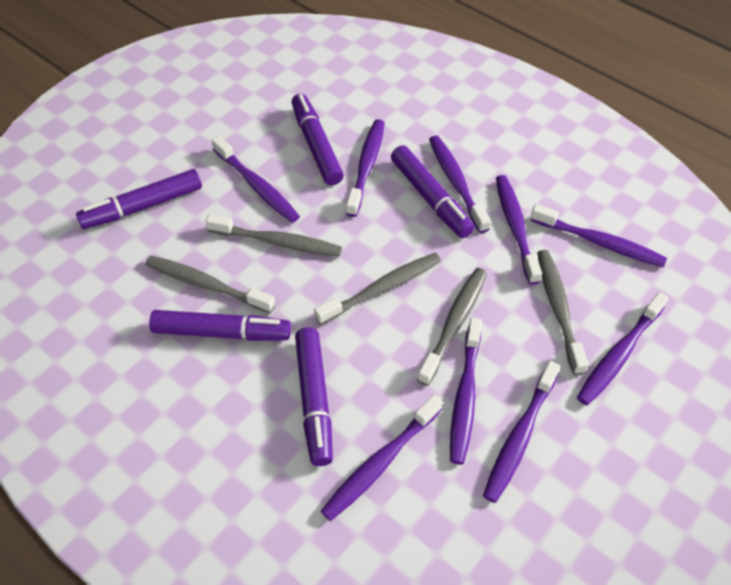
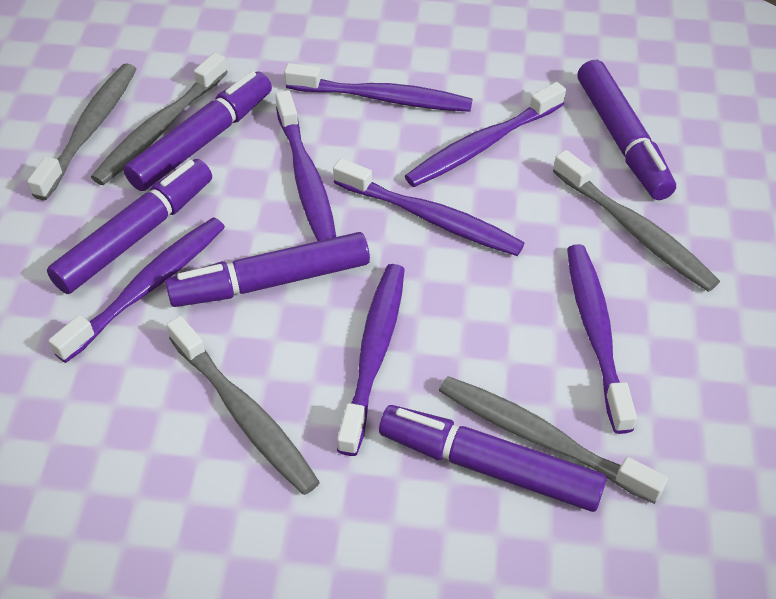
purple toothbrush: 9 -> 7

